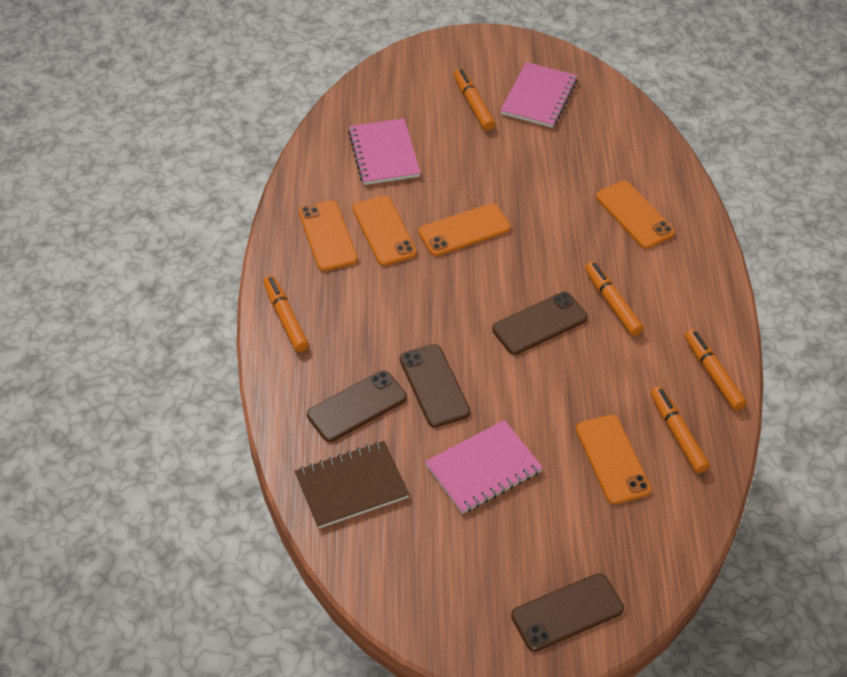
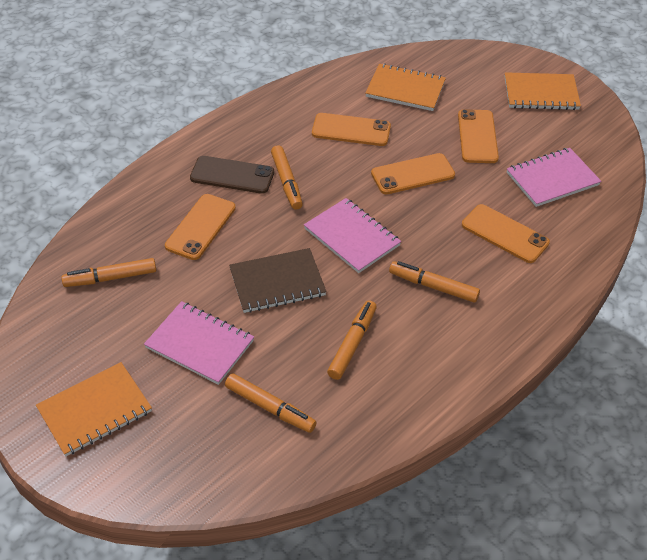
brown phone: 4 -> 1
orange notebook: 0 -> 3

